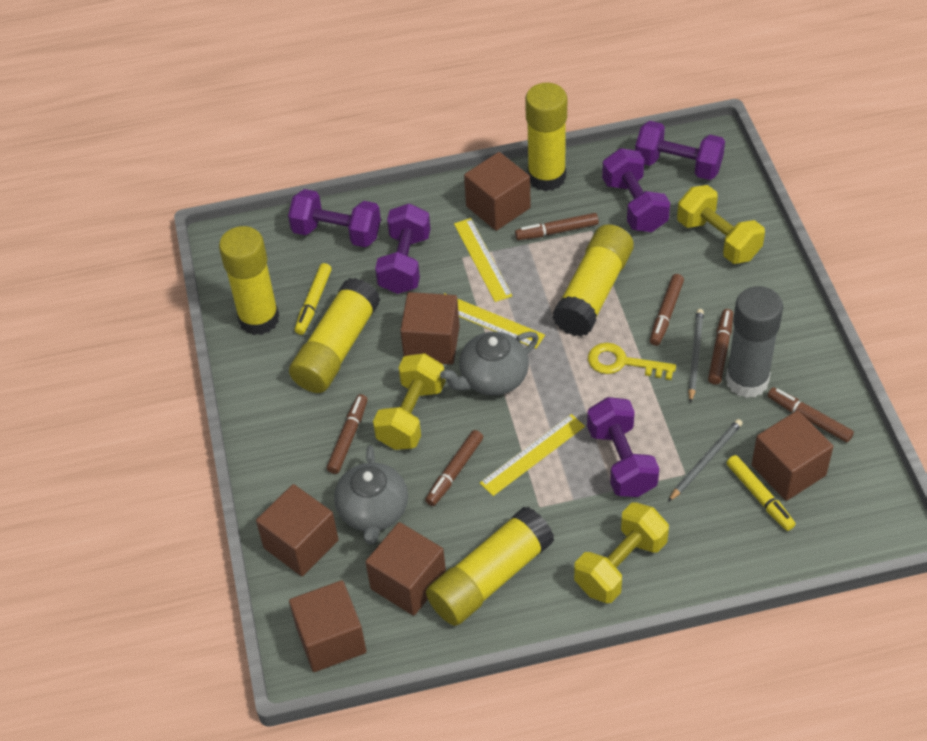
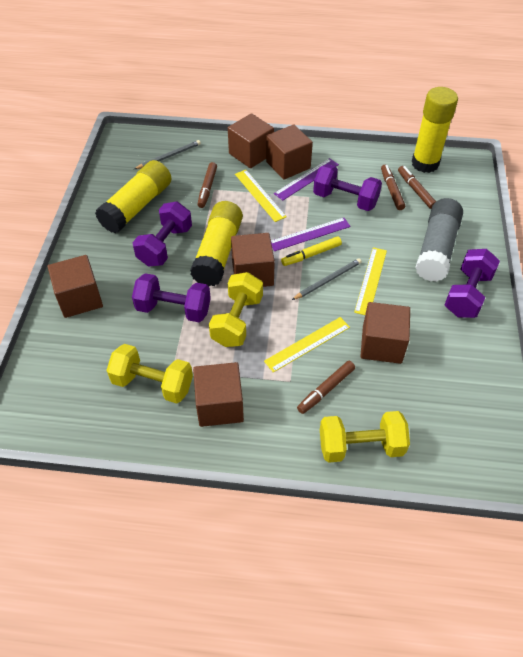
brown marker: 6 -> 4
grey teapot: 2 -> 0
purple dumbbell: 5 -> 4
purple ruler: 0 -> 2
yellow glue stick: 5 -> 3
yellow key: 1 -> 0
yellow marker: 2 -> 1

